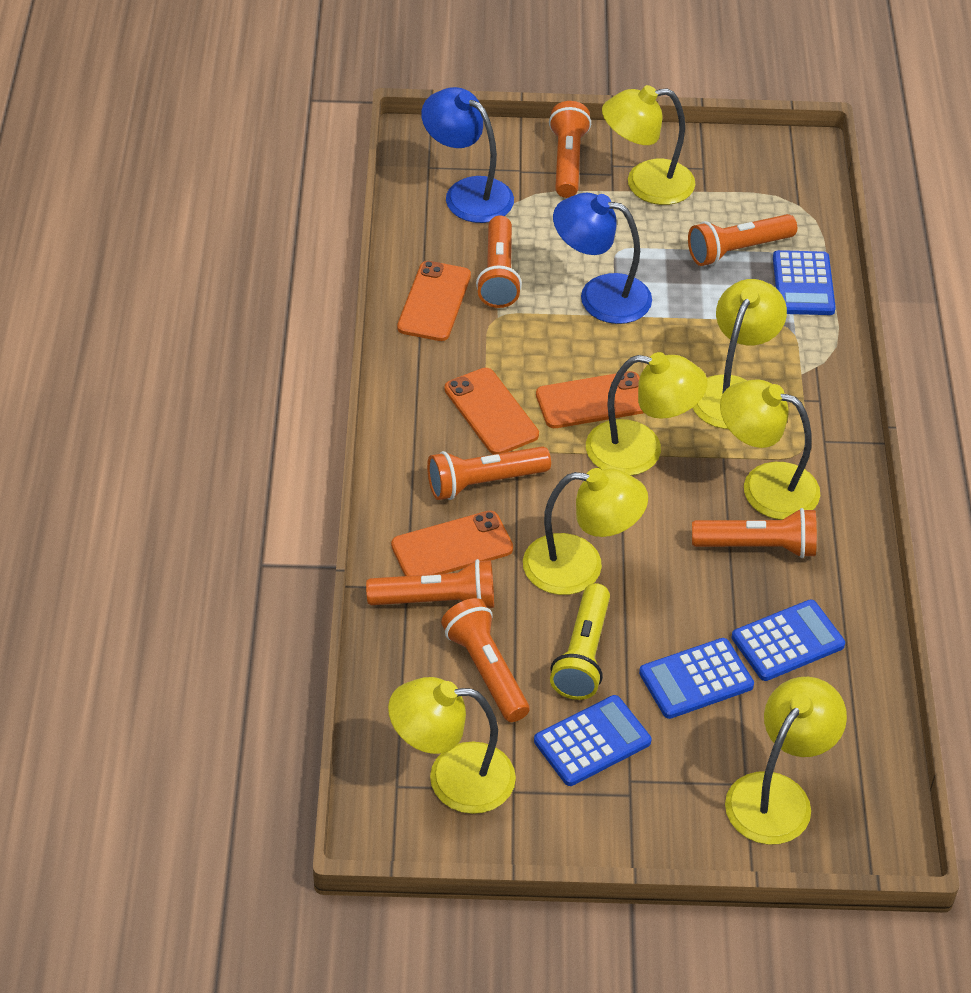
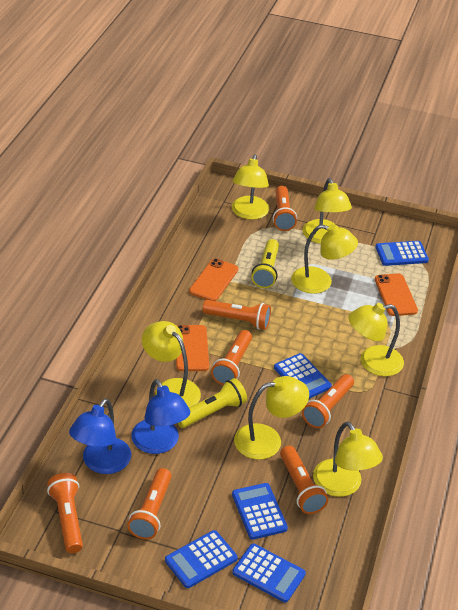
blue calculator: 4 -> 5
orange phone: 4 -> 3
yellow flashlight: 1 -> 2

